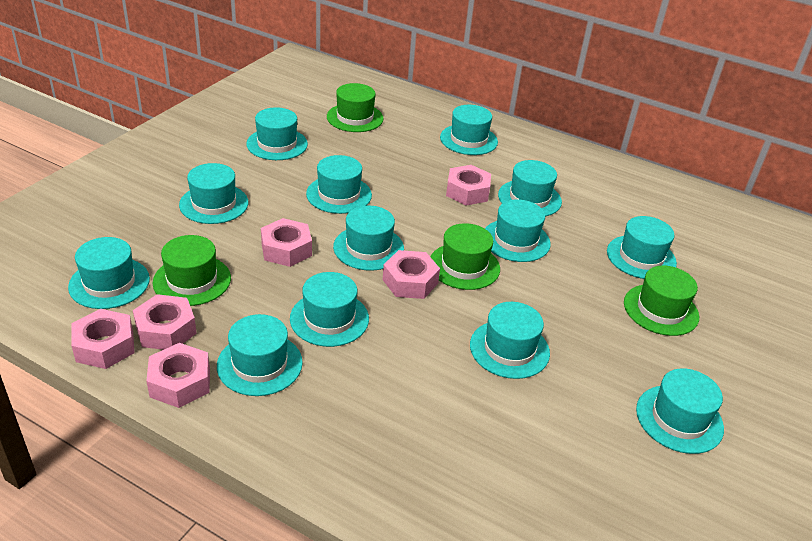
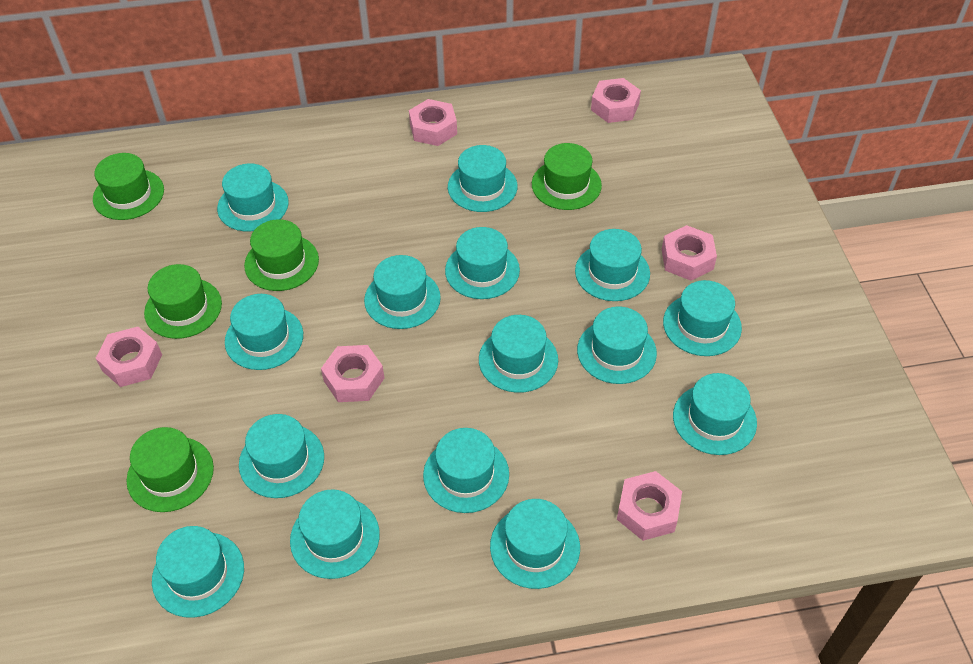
green hat: 4 -> 5
turquoise hat: 13 -> 15

